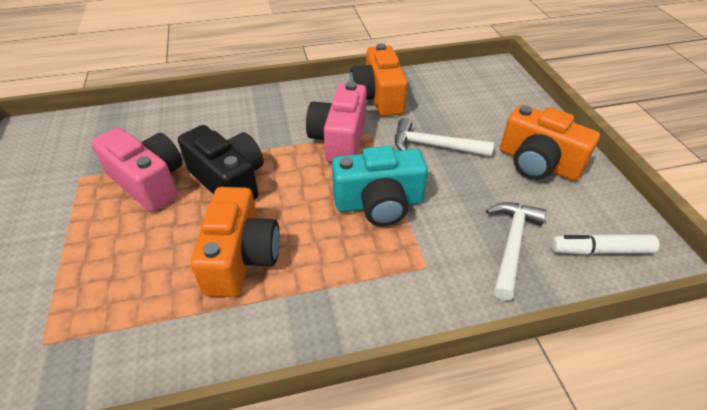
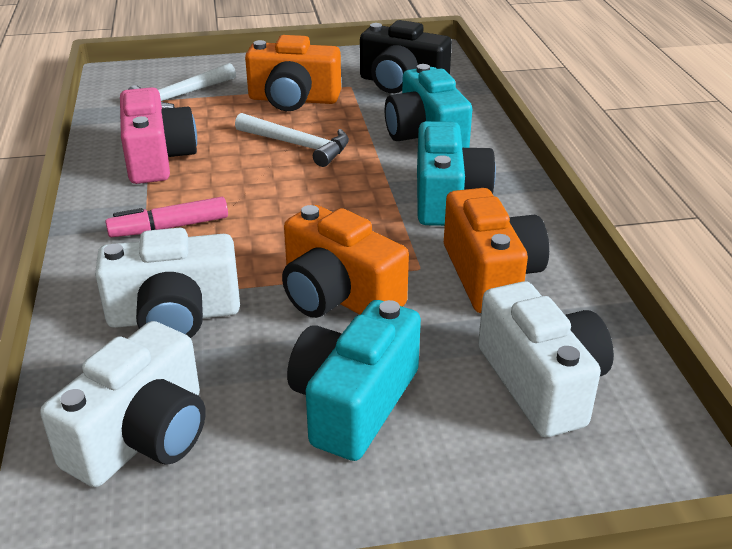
pink camera: 2 -> 1
pink marker: 0 -> 1
turquoise camera: 1 -> 3
white camera: 0 -> 3
white marker: 1 -> 0

